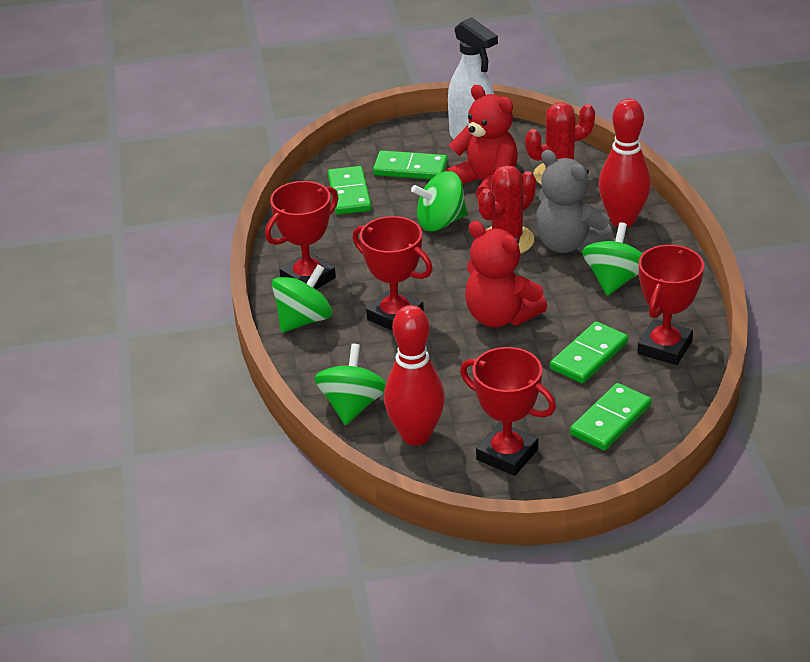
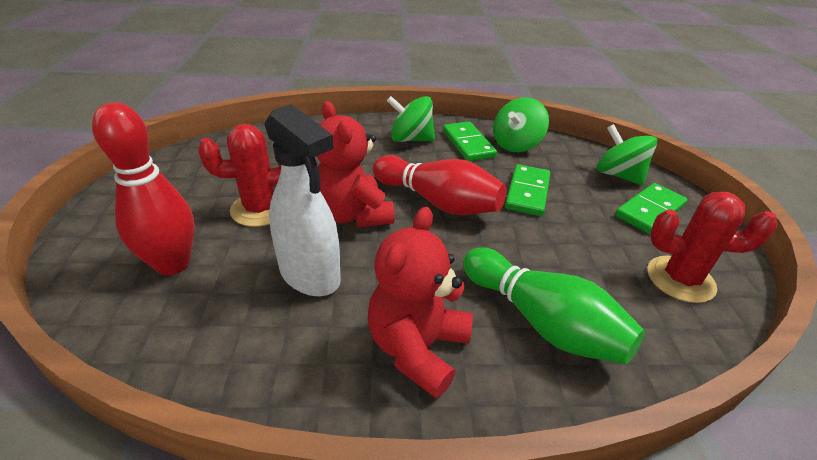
green bowling pin: 0 -> 1
green domino: 4 -> 3
green spinning top: 4 -> 3
grey teddy bear: 1 -> 0
red trophy: 4 -> 0

